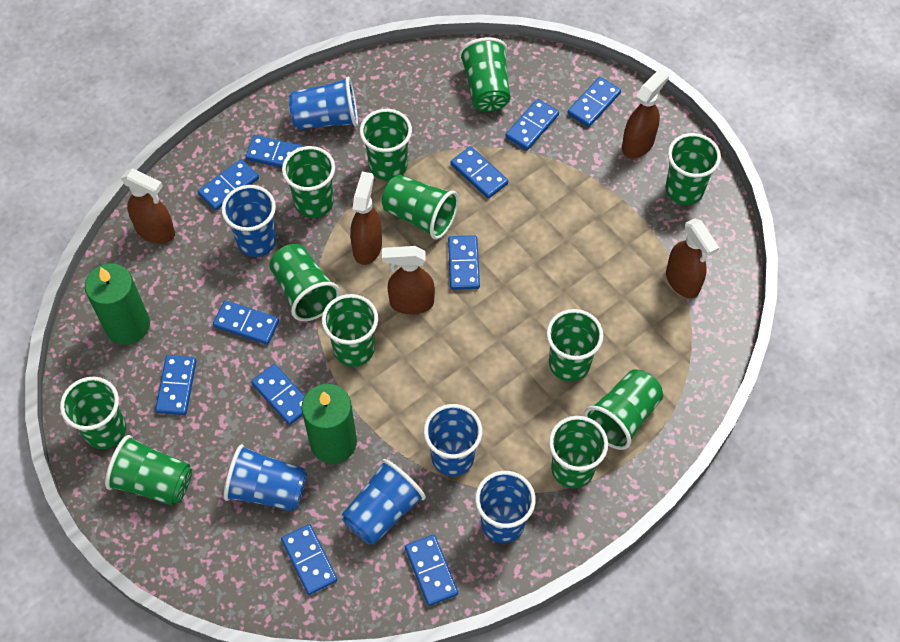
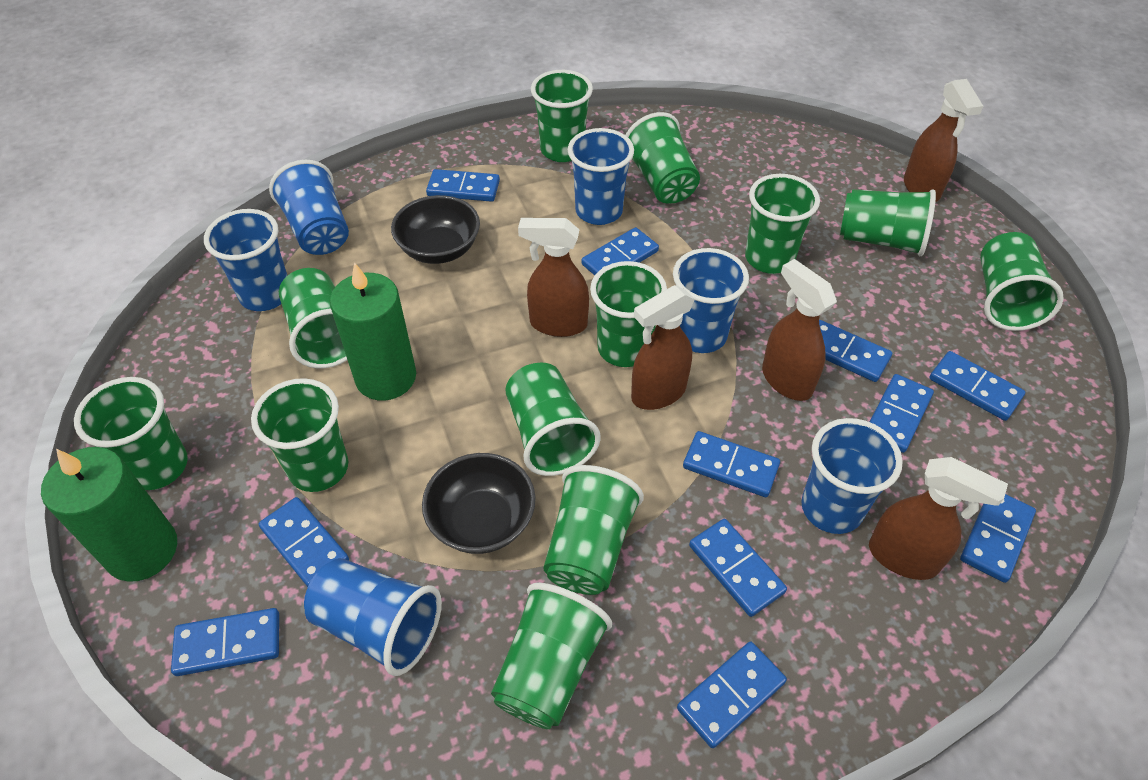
black bowl: 0 -> 2

